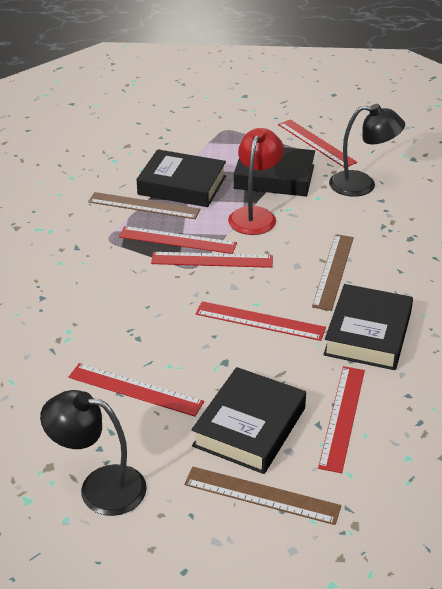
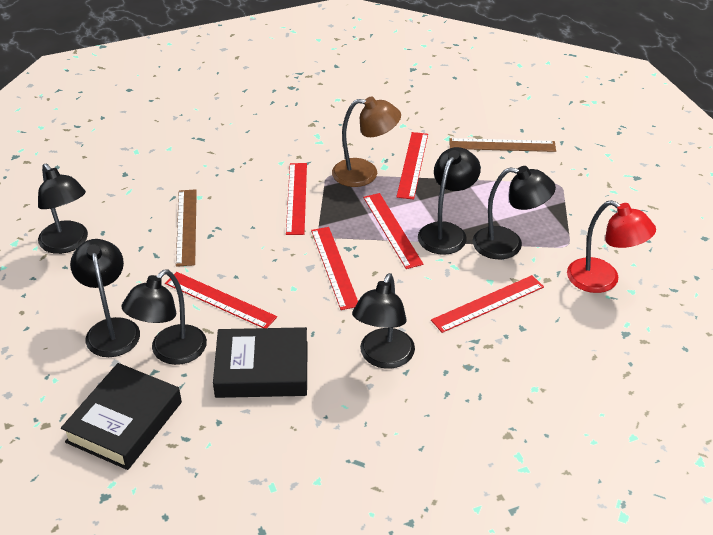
black book: 4 -> 2
black lamp: 2 -> 6
brown lamp: 0 -> 1
brown ruler: 3 -> 2

